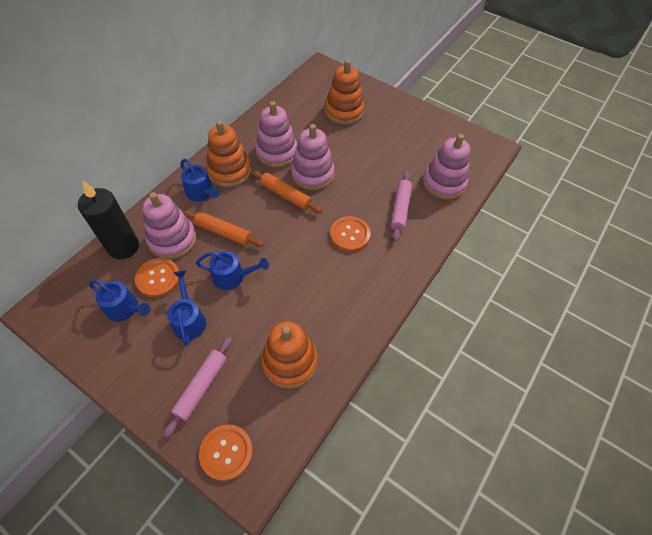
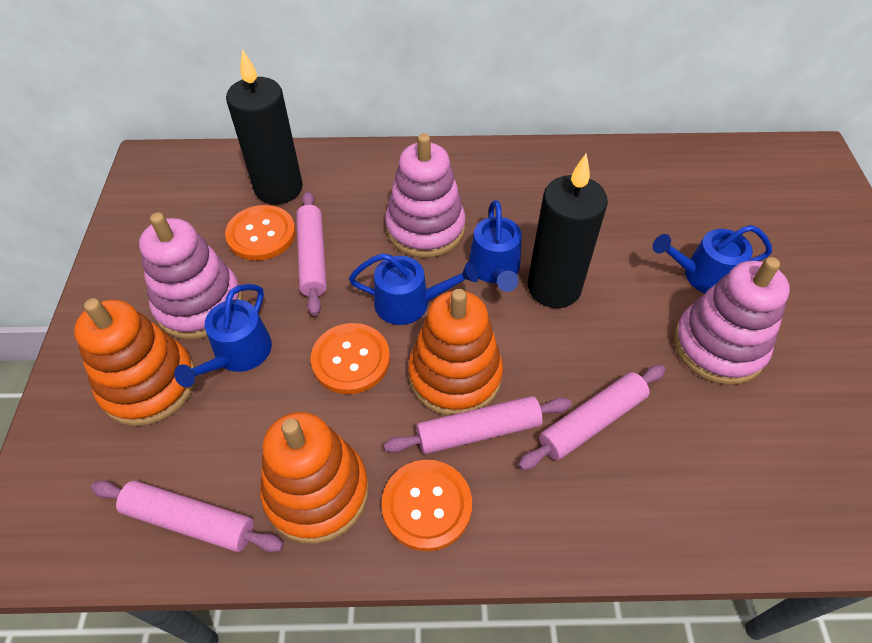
black candle: 1 -> 2
orange rolling pin: 2 -> 0
pink rolling pin: 2 -> 4
pink stacking toy: 4 -> 3

